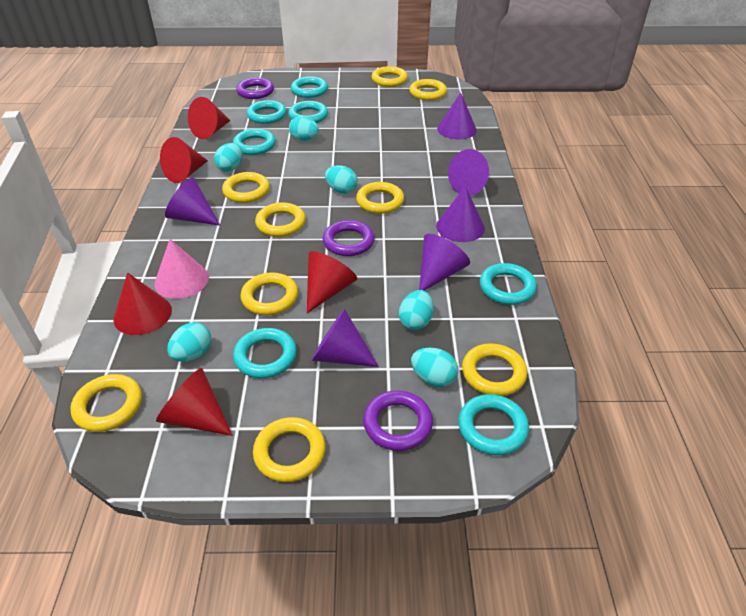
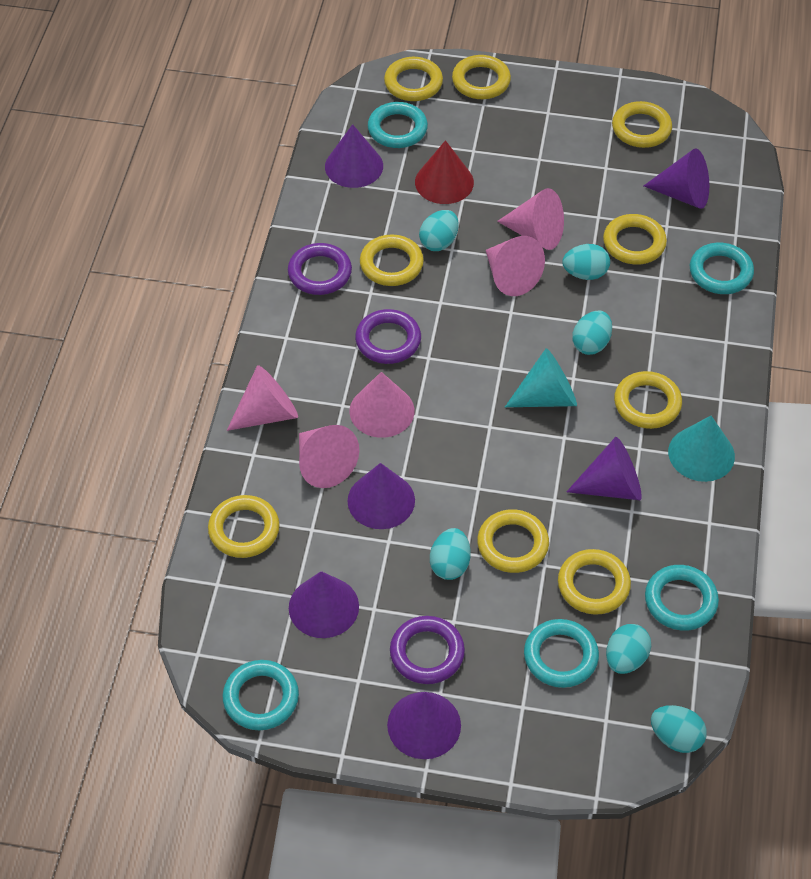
pink cone: 1 -> 5
red cone: 5 -> 1
turquoise cone: 0 -> 2
turquoise ring: 7 -> 5

